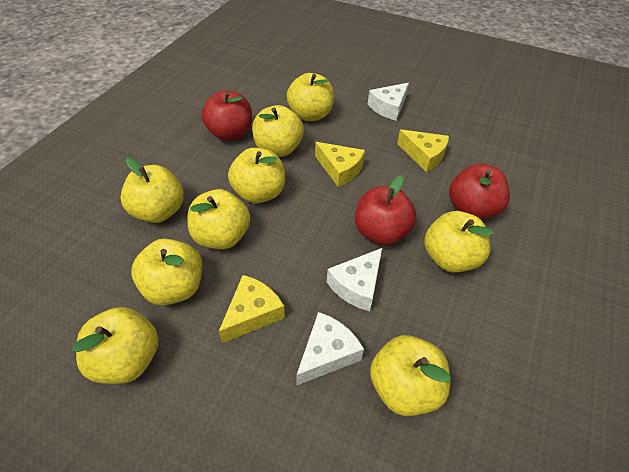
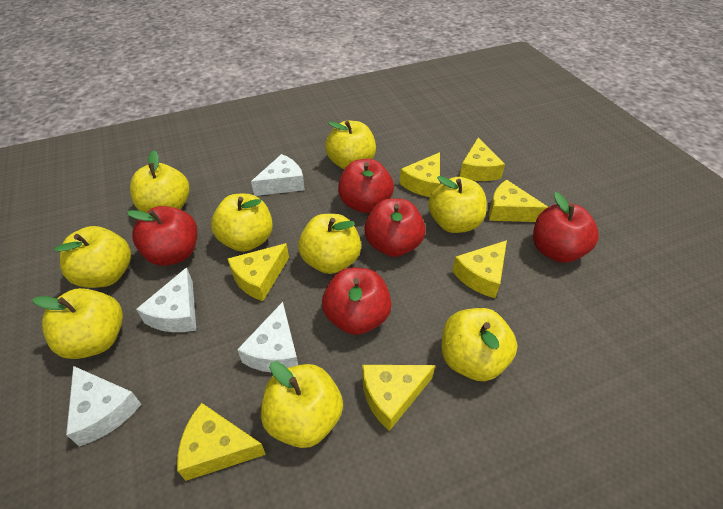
red apple: 3 -> 5
white cheese: 3 -> 4
yellow cheese: 3 -> 7

